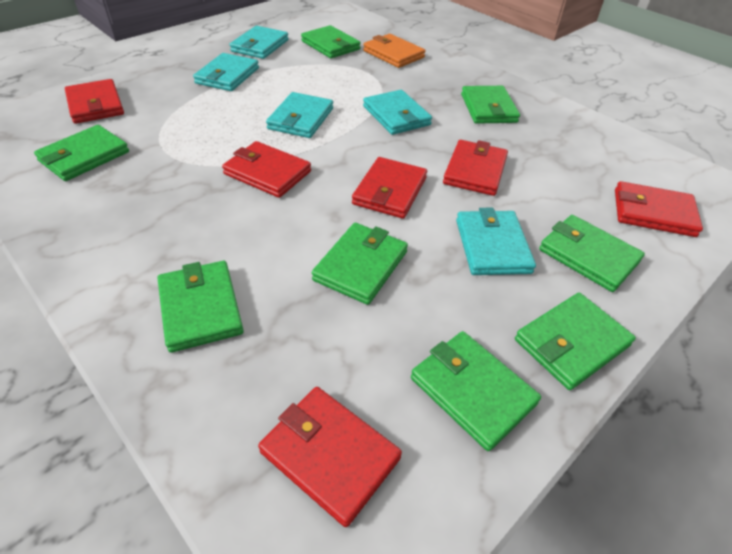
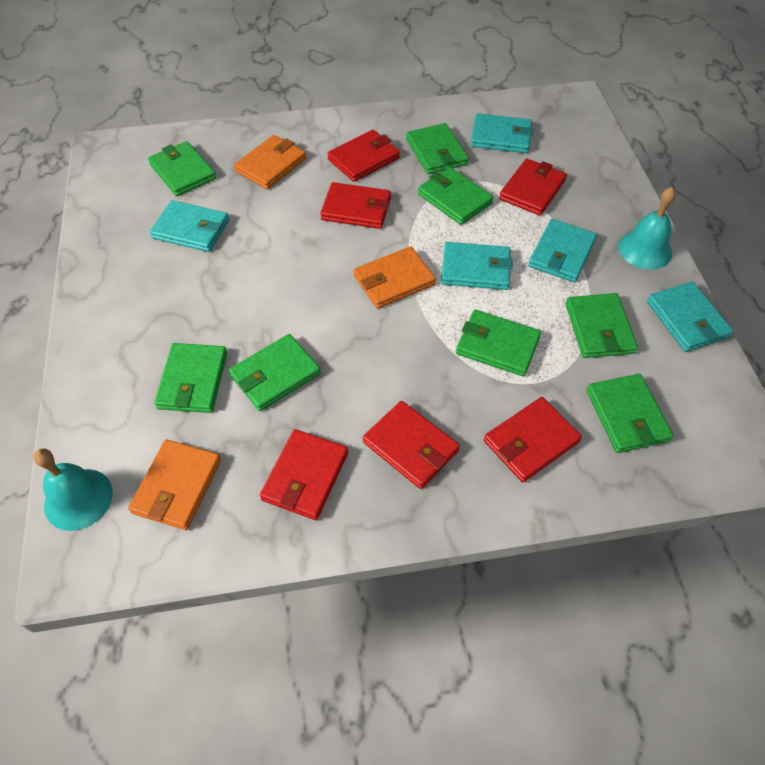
orange wallet: 1 -> 3
turquoise bell: 0 -> 2

